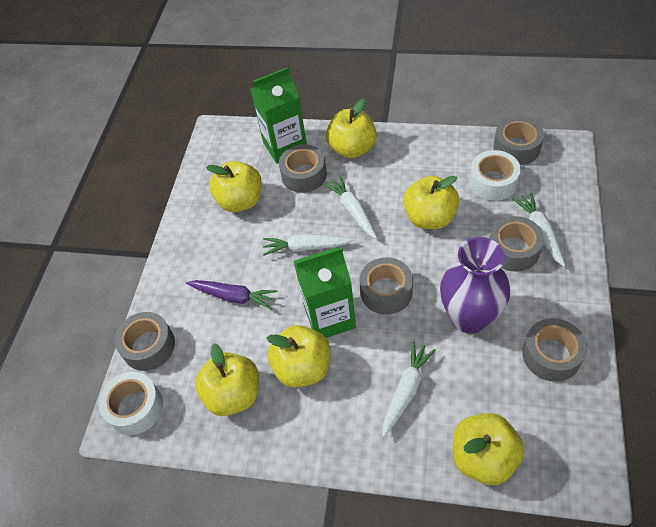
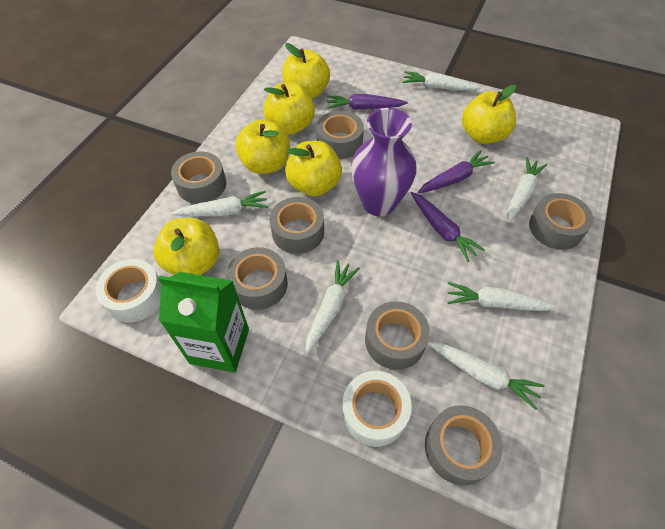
green carton: 2 -> 1
grey tape: 6 -> 7
purple carrot: 1 -> 3
white carrot: 4 -> 6

